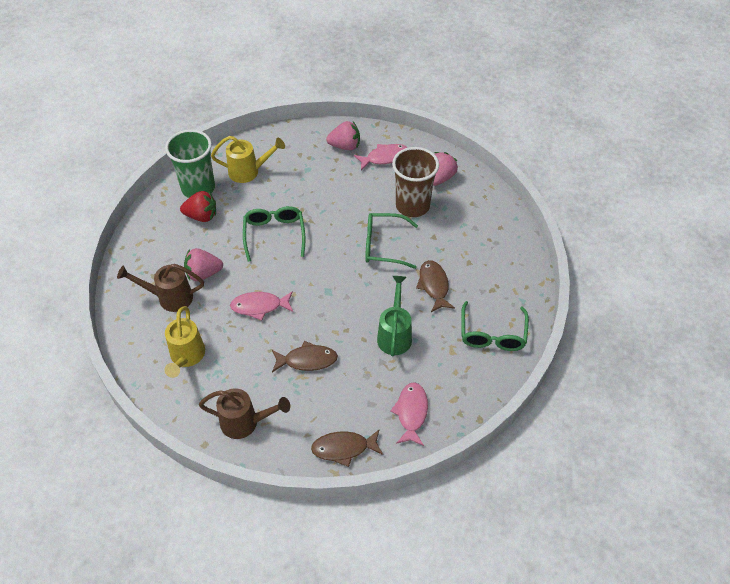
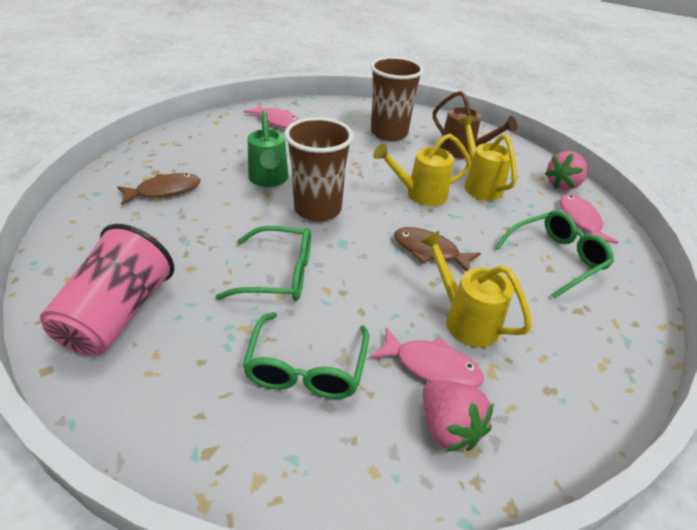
brown cup: 1 -> 2
brown fish: 3 -> 2
brown watering can: 2 -> 1
green cup: 1 -> 0
pink cup: 0 -> 1
pink strawberry: 3 -> 2
red strawberry: 1 -> 0
yellow watering can: 2 -> 3

